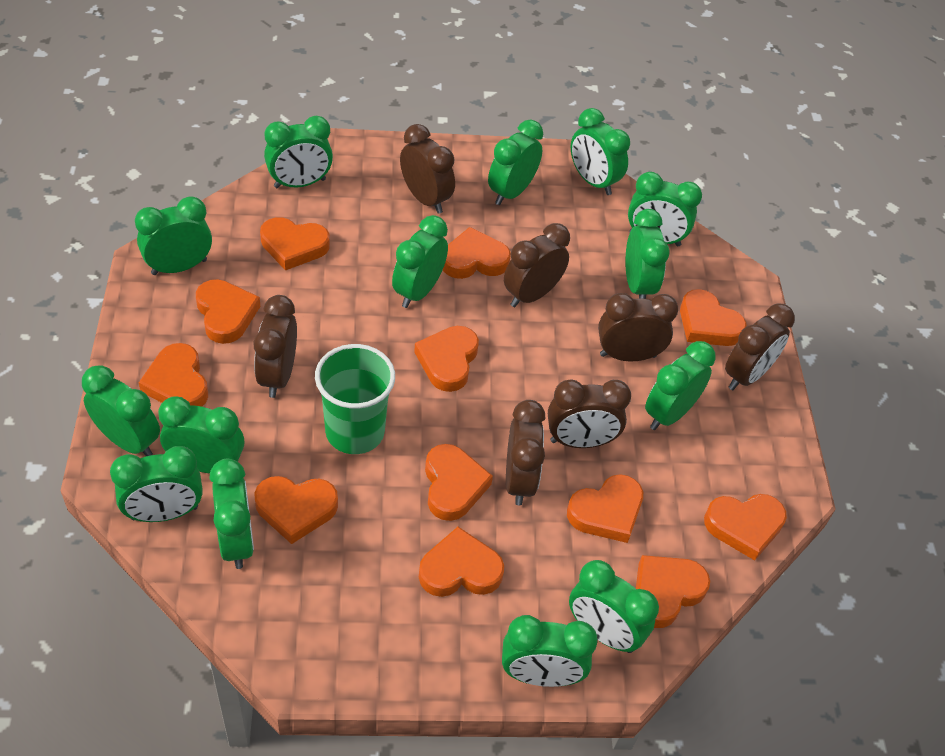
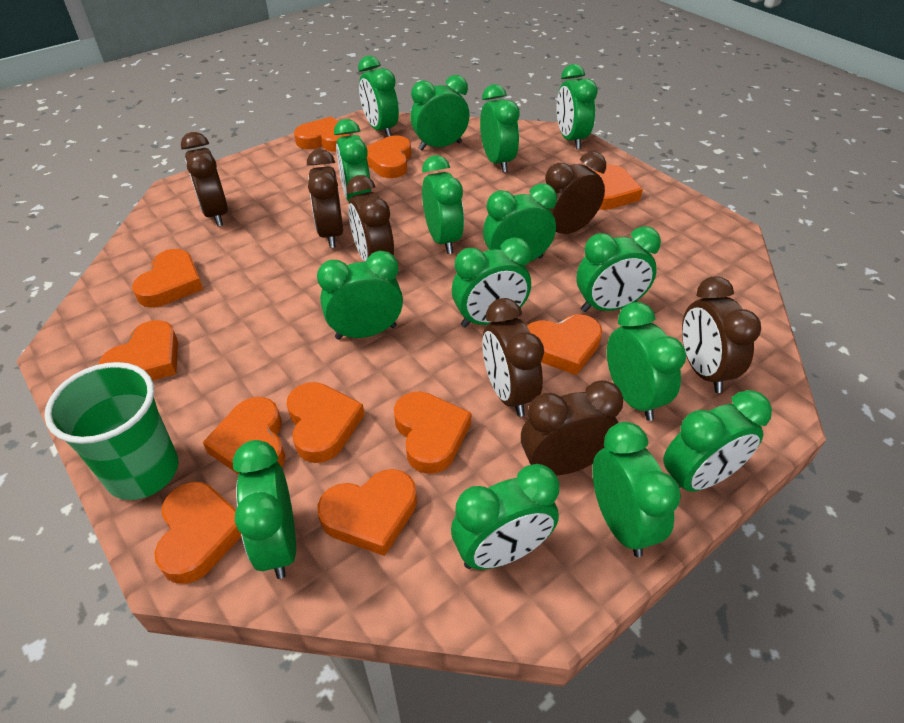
green clock: 14 -> 15
orange heart: 12 -> 11

